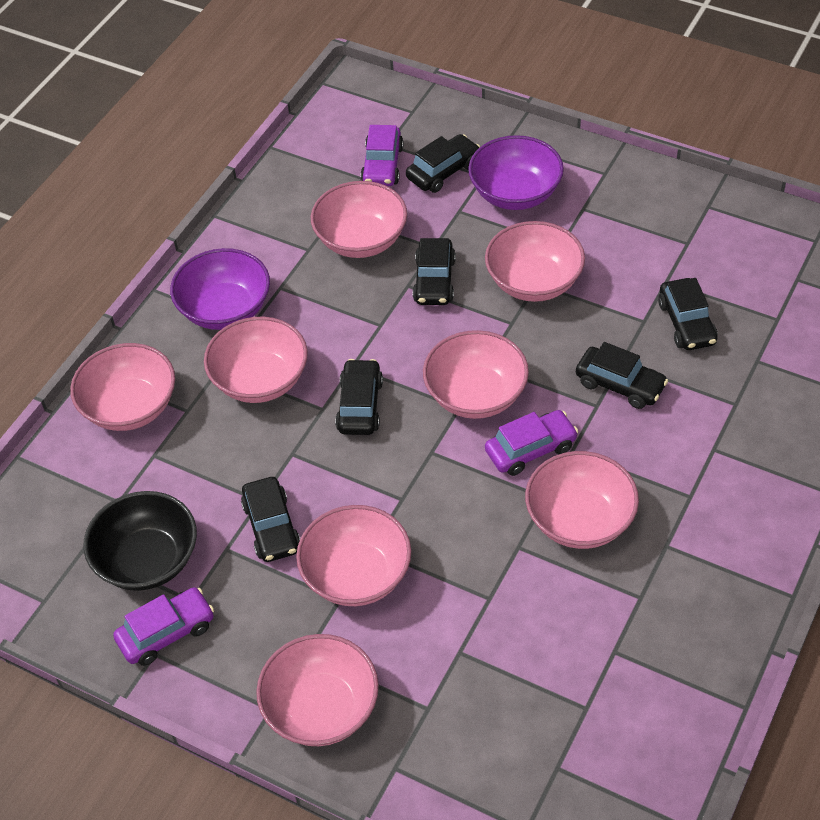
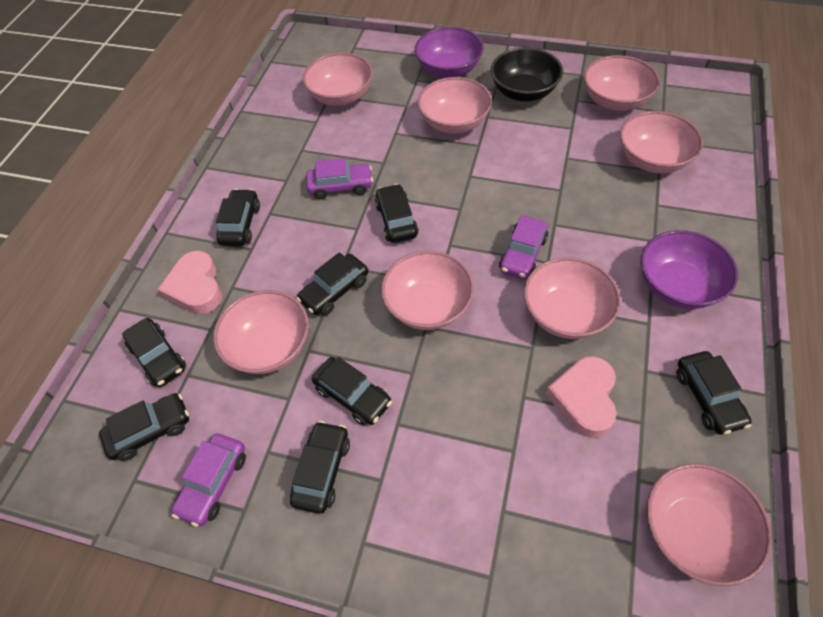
black car: 6 -> 8
pink heart: 0 -> 2

